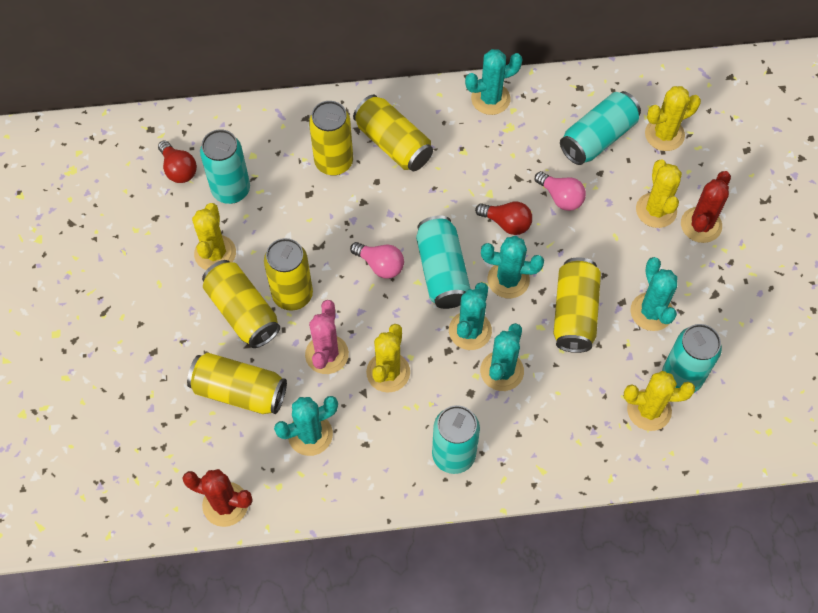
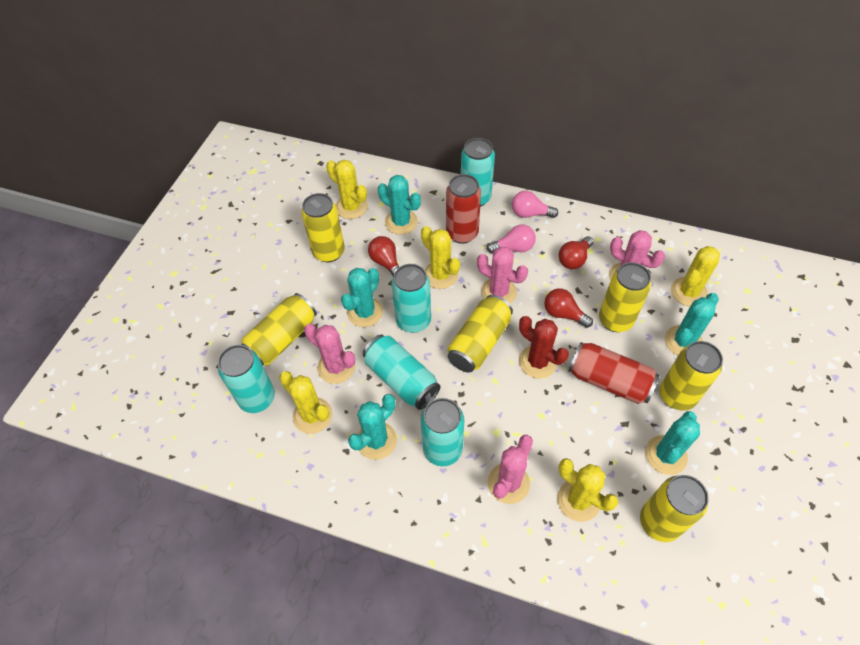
pink cactus: 1 -> 4
red cactus: 2 -> 1
red can: 0 -> 2
red light bulb: 2 -> 3
turquoise cactus: 6 -> 5

